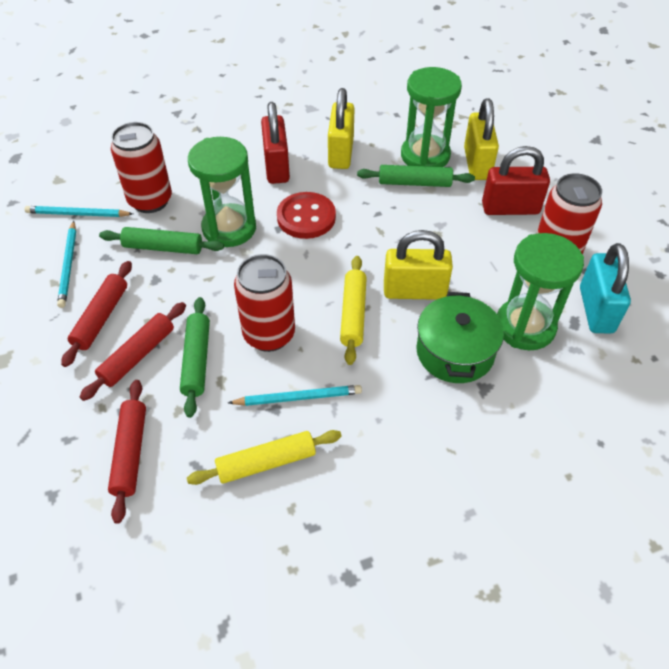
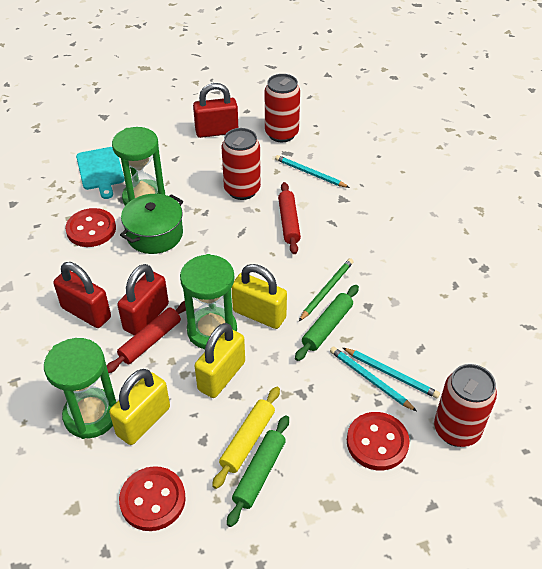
green pencil: 0 -> 1
green rolling pin: 3 -> 2
red button: 1 -> 3
red padlock: 2 -> 3
red rolling pin: 3 -> 2
turquoise cutting board: 0 -> 1
turquoise padlock: 1 -> 0
yellow rolling pin: 2 -> 1

